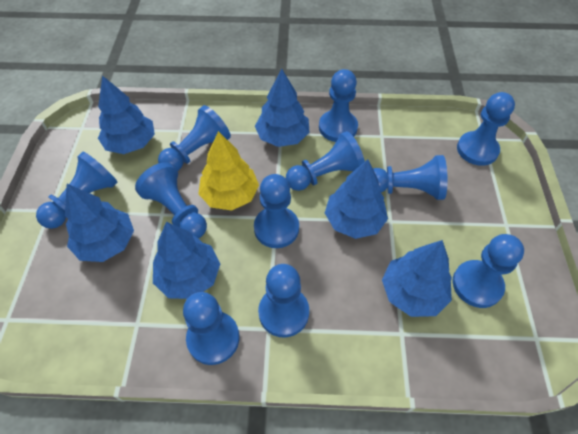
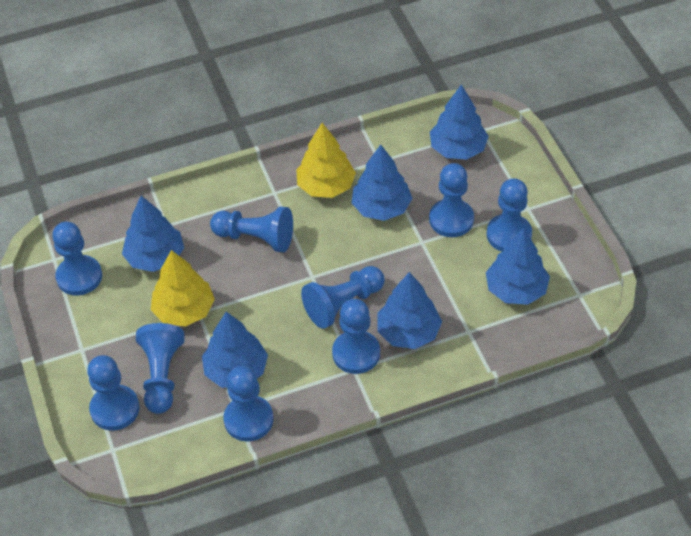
blue pawn: 11 -> 9
yellow tree: 1 -> 2

